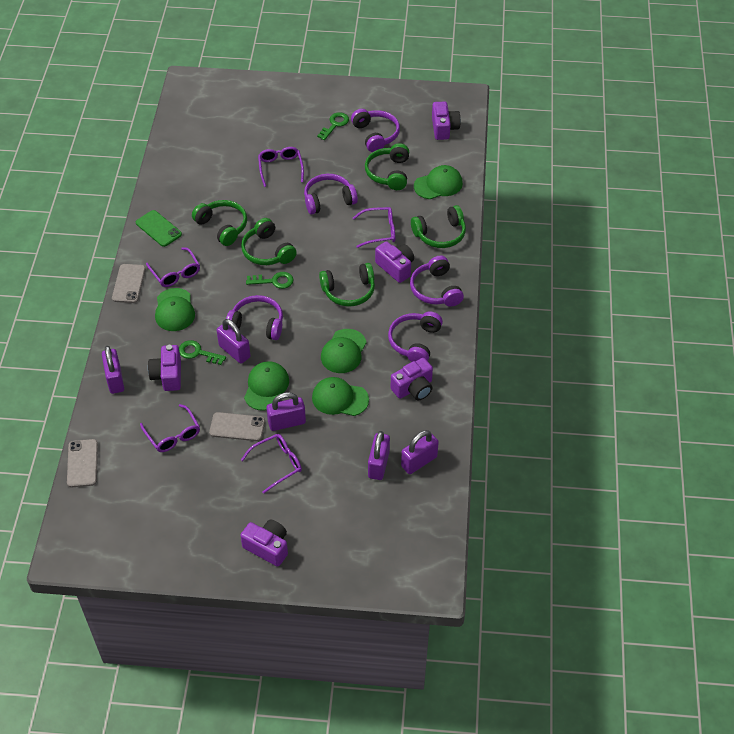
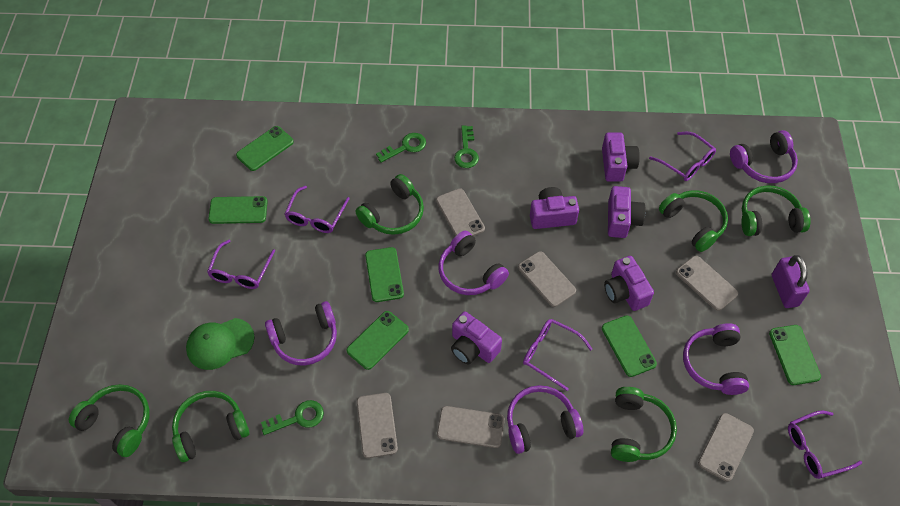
green cap: 5 -> 1
green headphones: 5 -> 6
green phone: 1 -> 6
grey phone: 3 -> 6
purple padlock: 5 -> 1

